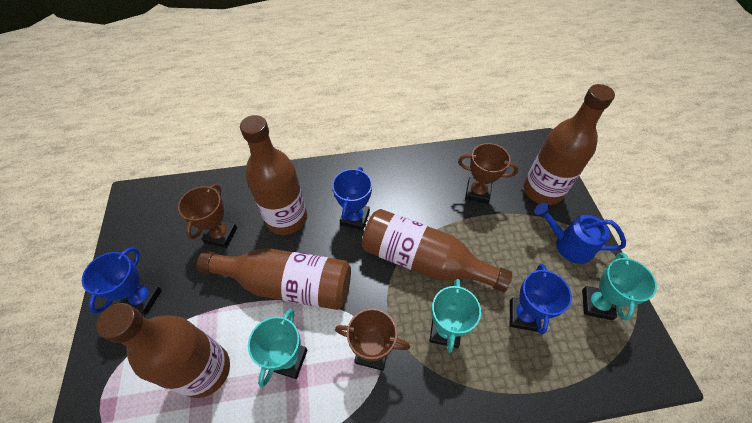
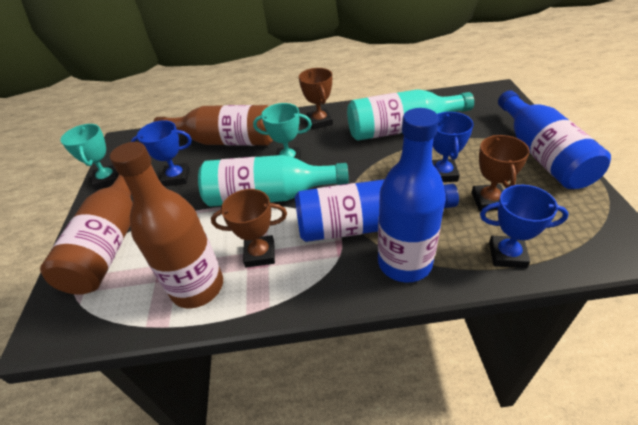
blue bottle: 0 -> 3
blue watering can: 1 -> 0
brown bottle: 5 -> 3
turquoise bottle: 0 -> 2
turquoise trophy: 3 -> 2

